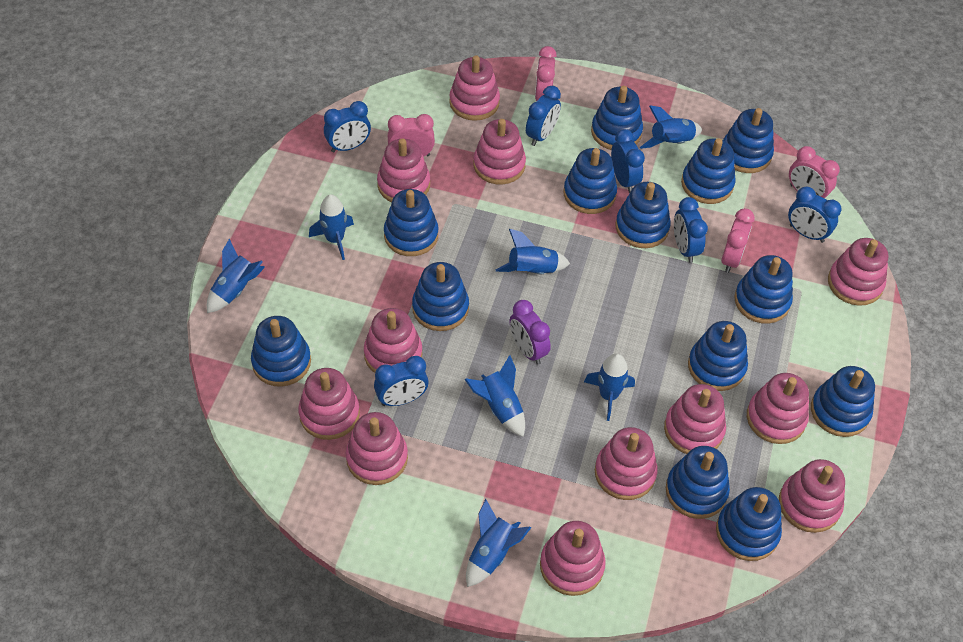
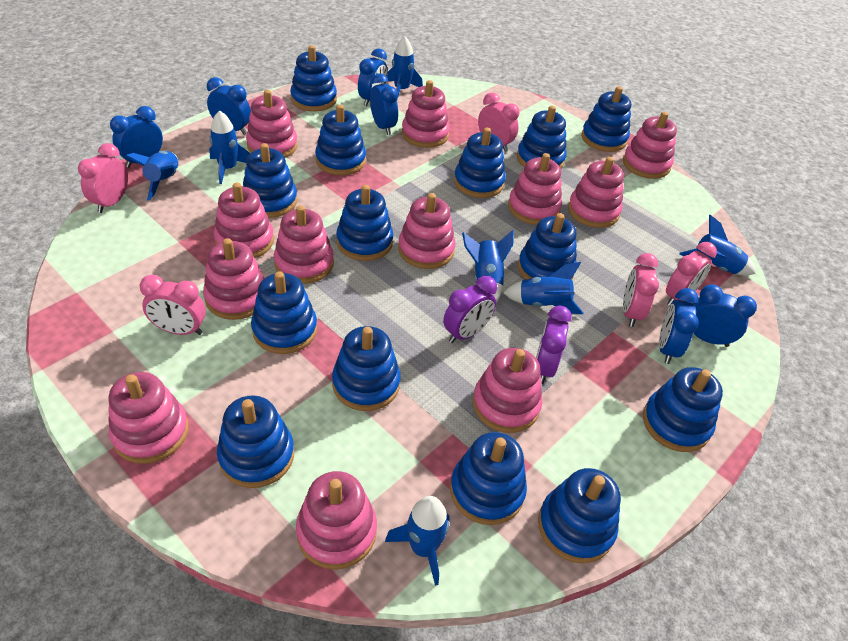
blue stacking toy: 13 -> 14
pink clock: 4 -> 5
purple clock: 1 -> 2

